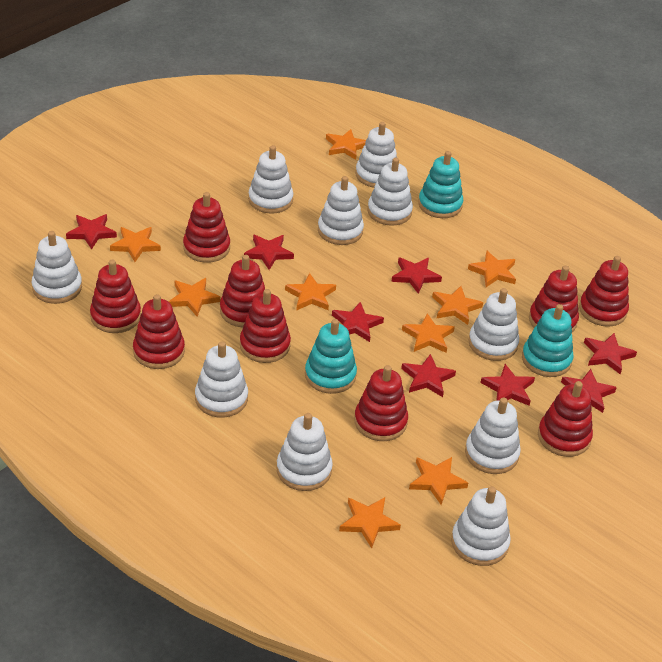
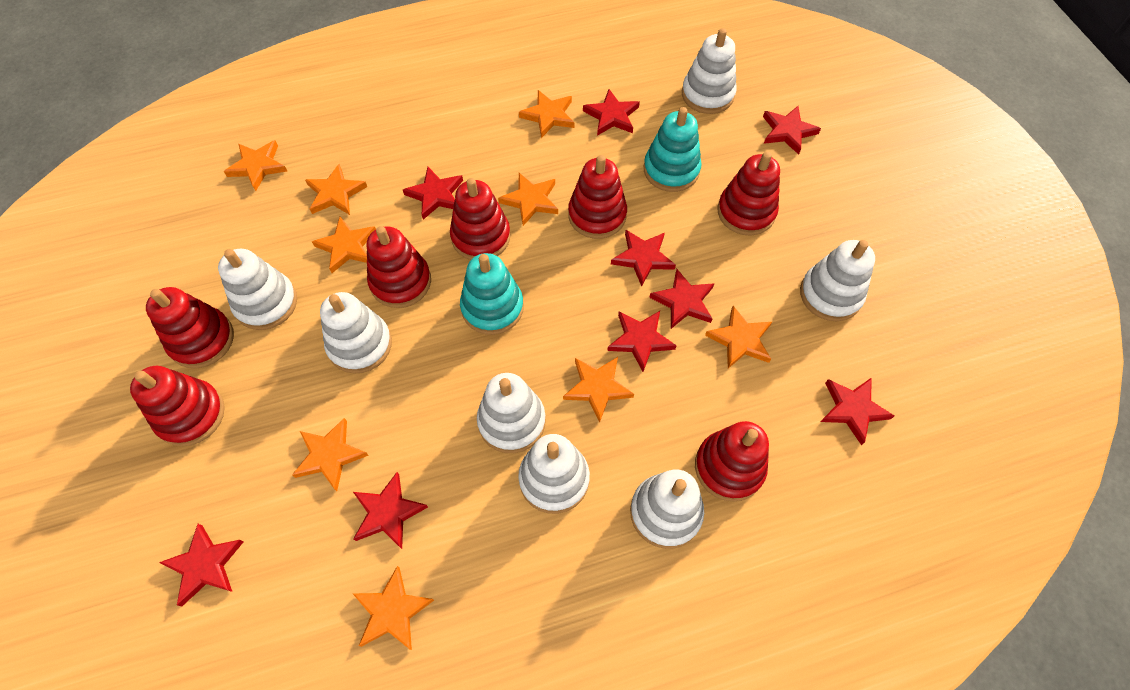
red stacking toy: 9 -> 7
red star: 8 -> 9
turquoise stacking toy: 3 -> 2
white stacking toy: 10 -> 7

